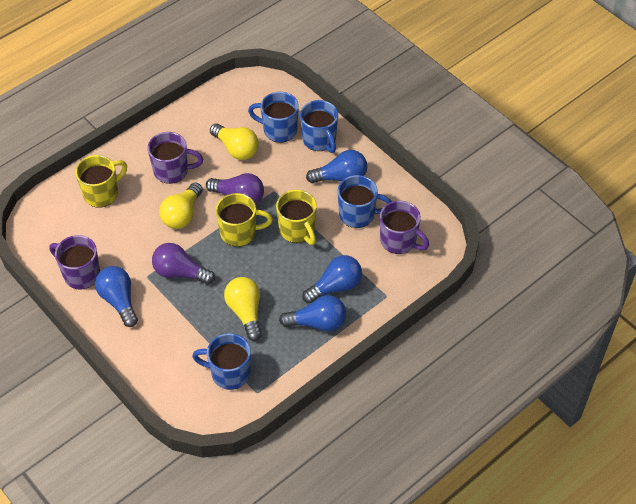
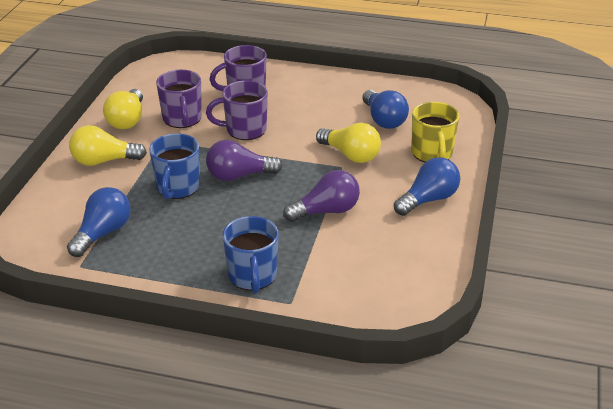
blue light bulb: 4 -> 3
blue mug: 4 -> 2
yellow mug: 3 -> 1

